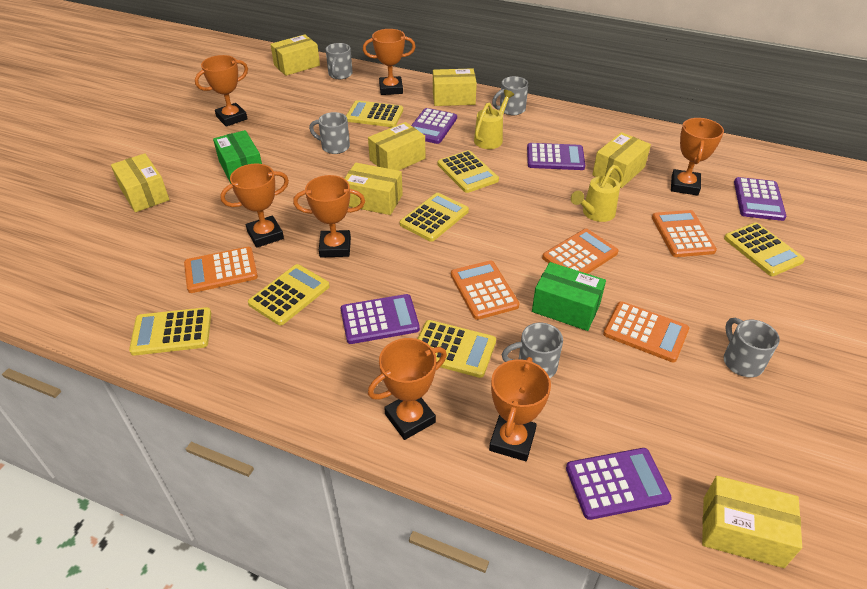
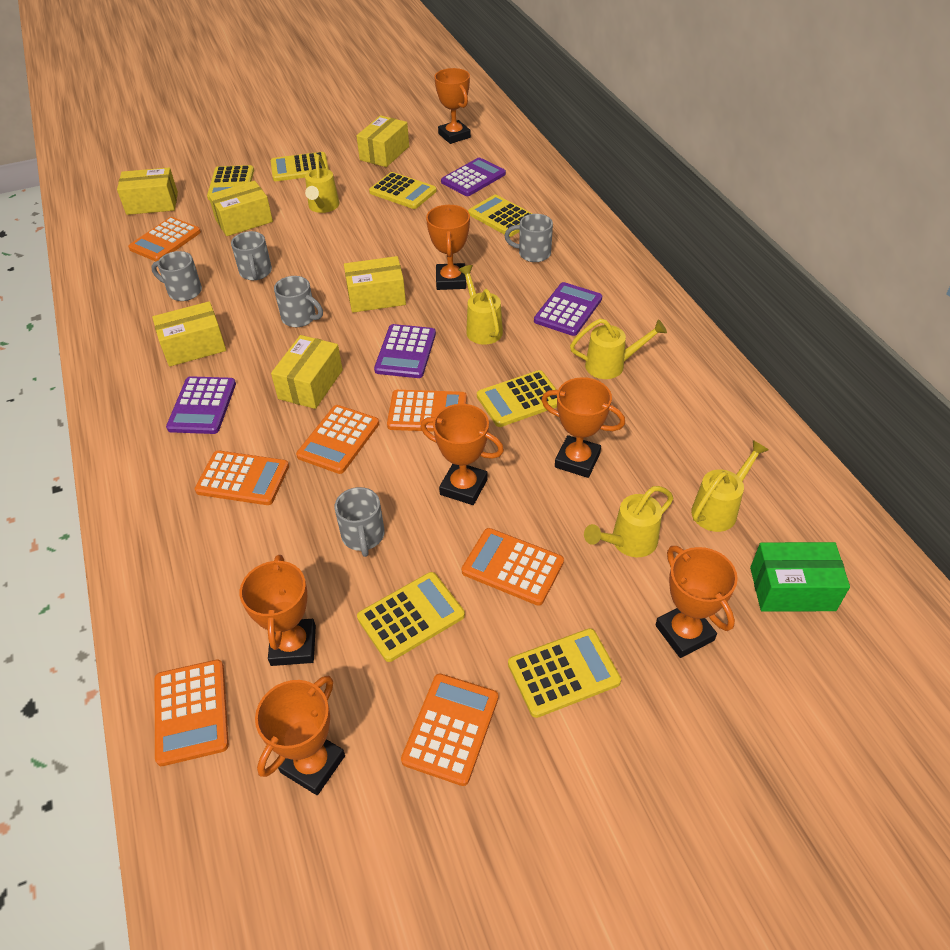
green box: 2 -> 1
orange calculator: 5 -> 7
purple calculator: 5 -> 4
yellow box: 7 -> 6
yellow watering can: 2 -> 5

